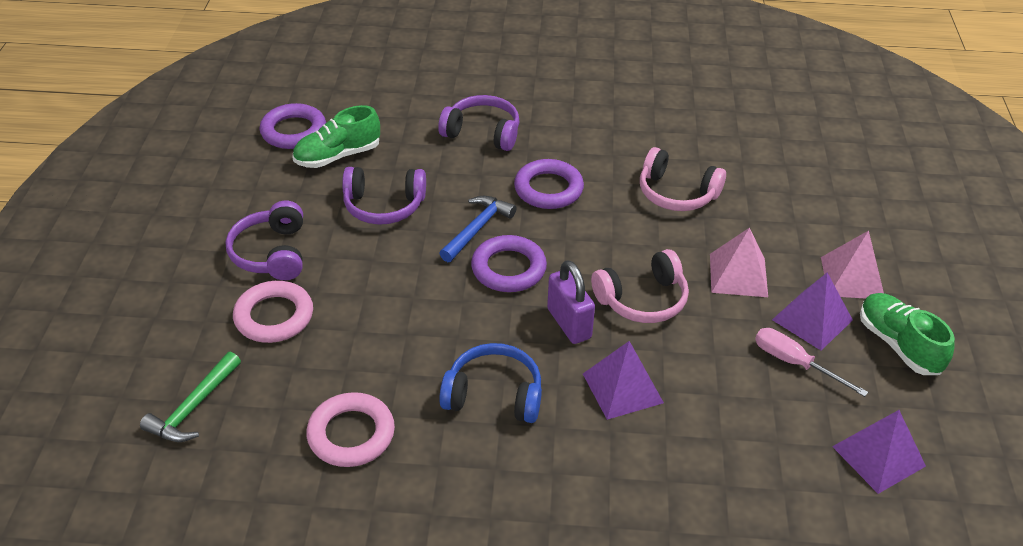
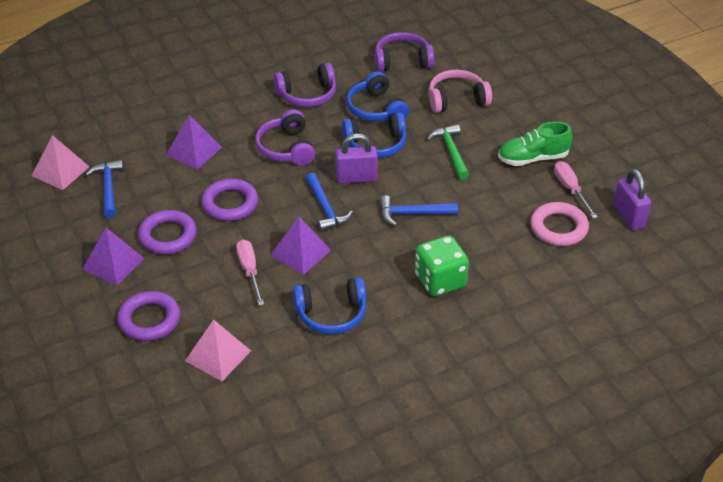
blue hammer: 1 -> 3
blue headphones: 1 -> 3
green dice: 0 -> 1
green shoe: 2 -> 1
pink headphones: 2 -> 1
pink ring: 2 -> 1
pink screwdriver: 1 -> 2
purple padlock: 1 -> 2

